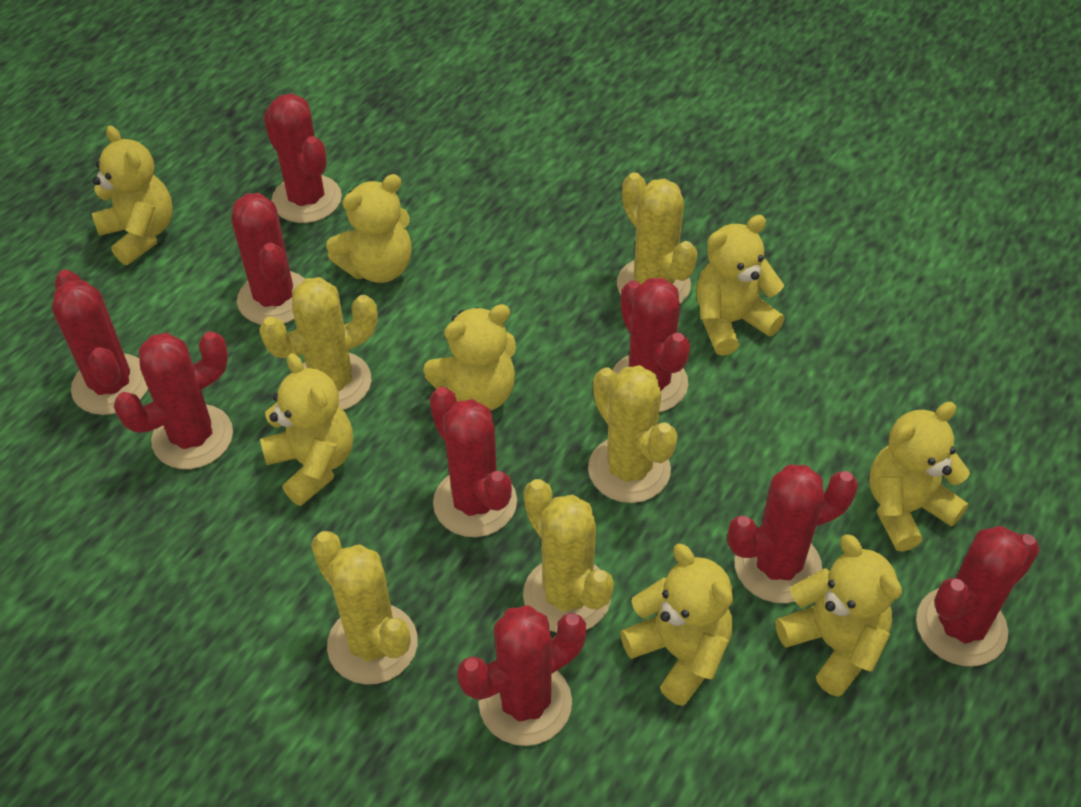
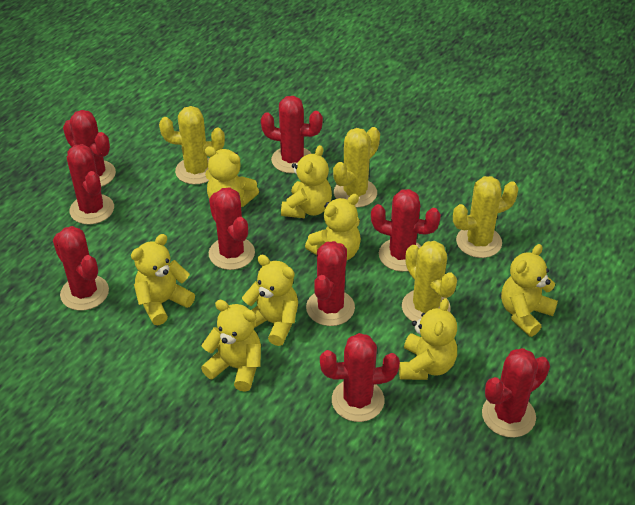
yellow cactus: 5 -> 4

